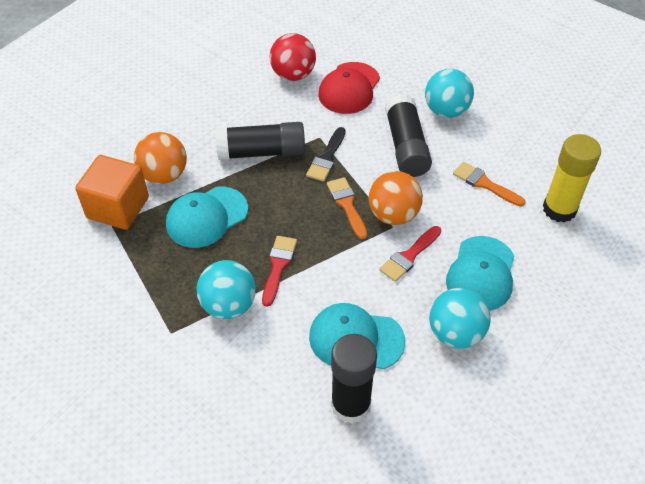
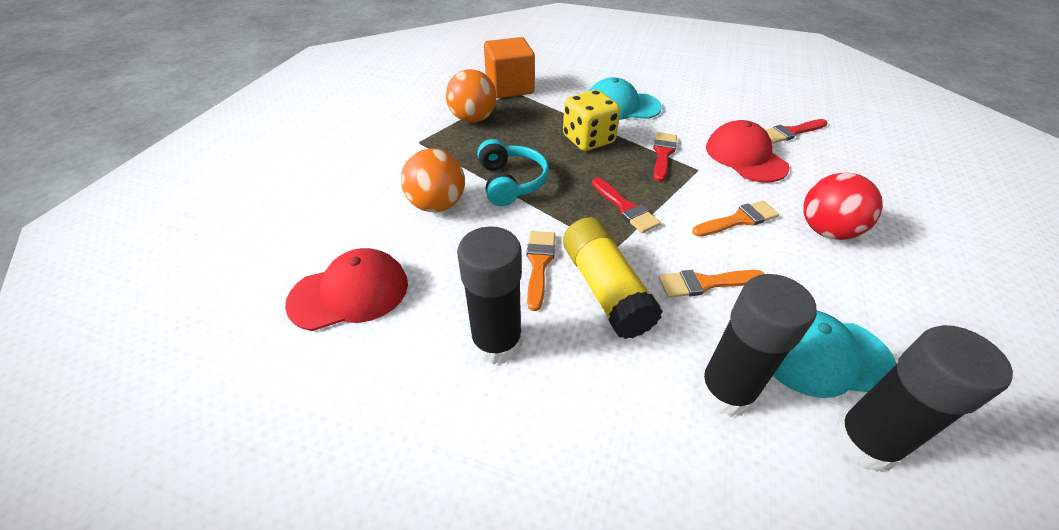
black brush: 1 -> 0
orange brush: 2 -> 3
red brush: 2 -> 3
red cap: 1 -> 2
turquoise ball: 3 -> 0
turquoise cap: 3 -> 2
turquoise headphones: 0 -> 1
yellow dice: 0 -> 1

